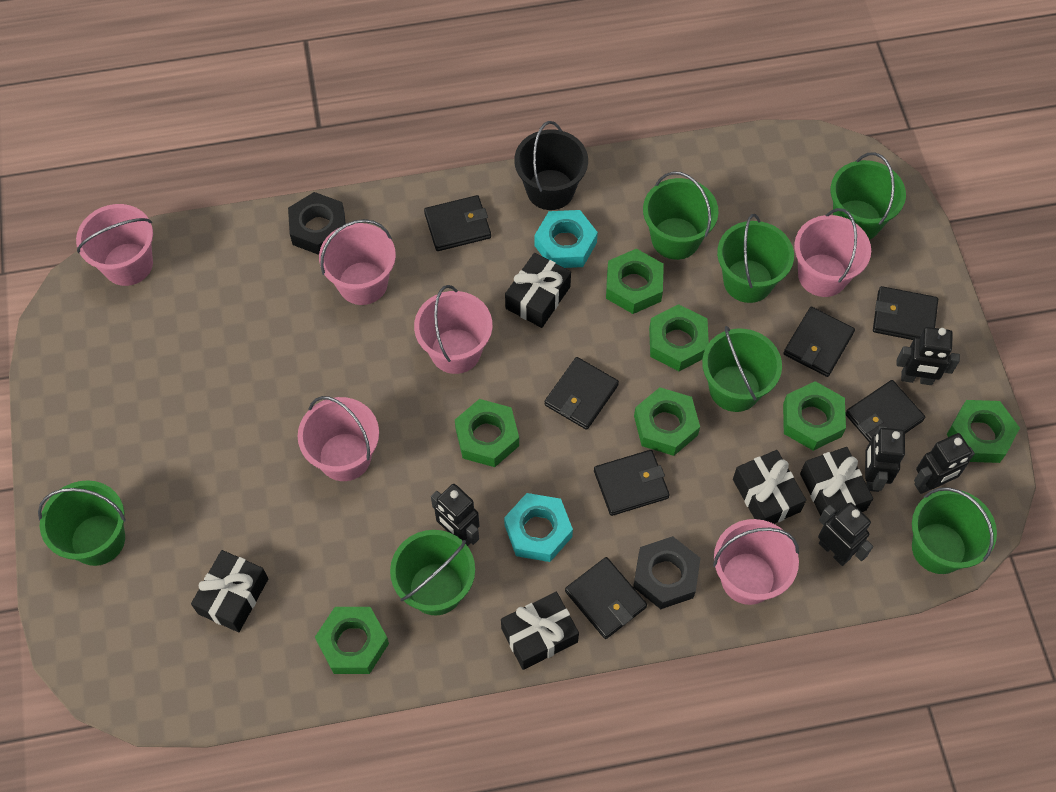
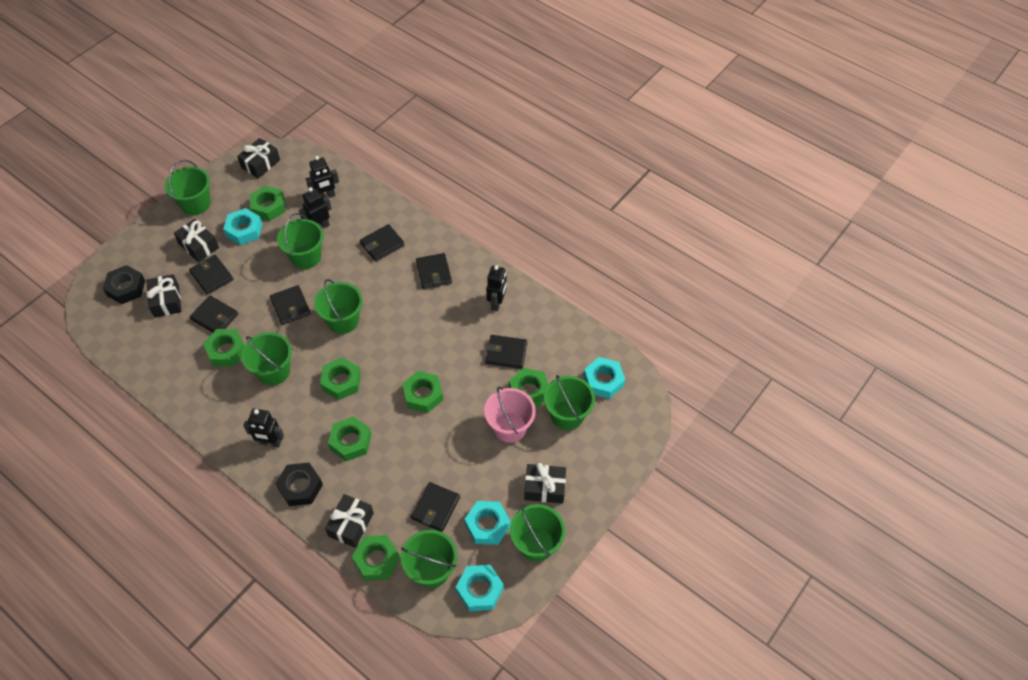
black bucket: 1 -> 0
black robot: 5 -> 4
pink bucket: 6 -> 1
turquoise nut: 2 -> 4

